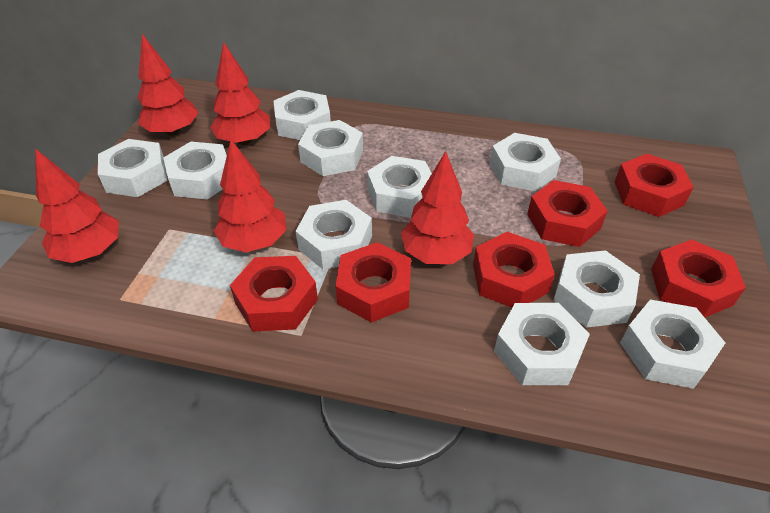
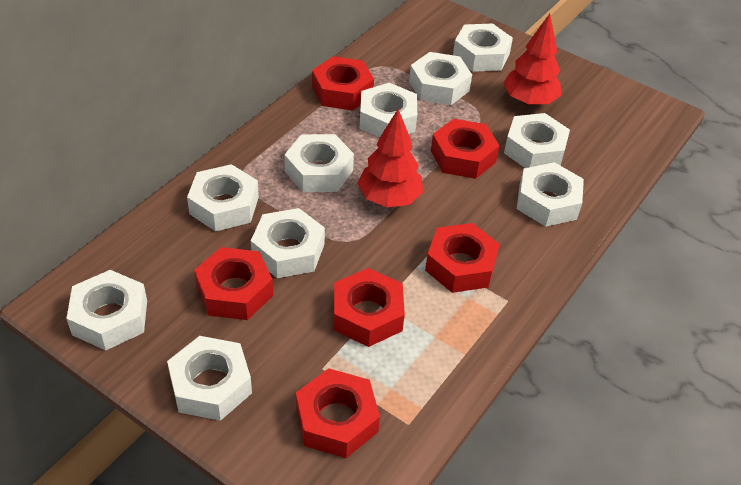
red tree: 5 -> 2

